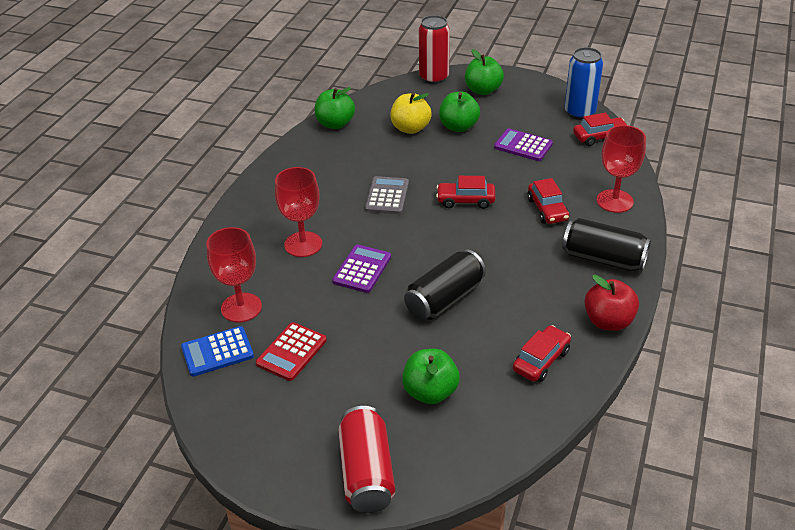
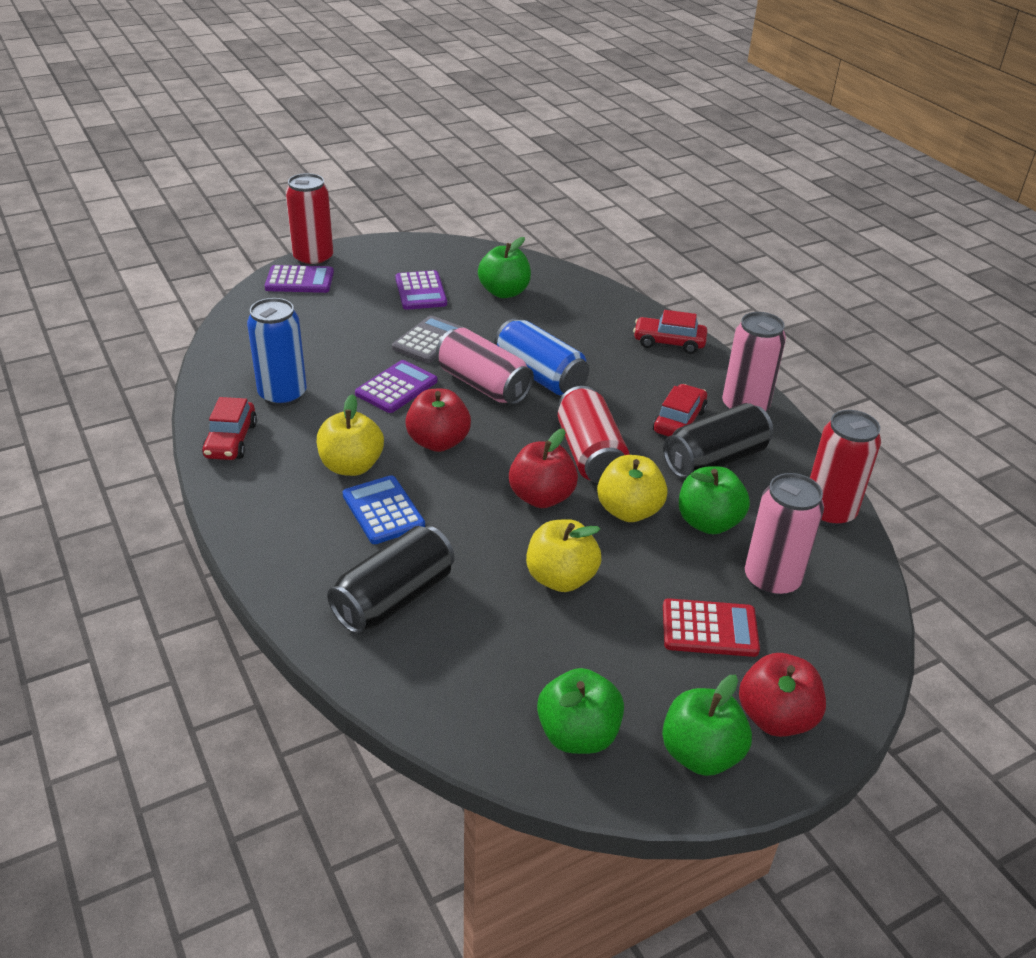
blue can: 1 -> 2
pink can: 0 -> 3
purple calculator: 2 -> 3
red apple: 1 -> 3
red can: 2 -> 3
red car: 4 -> 3
red goblet: 3 -> 0
yellow apple: 1 -> 3

